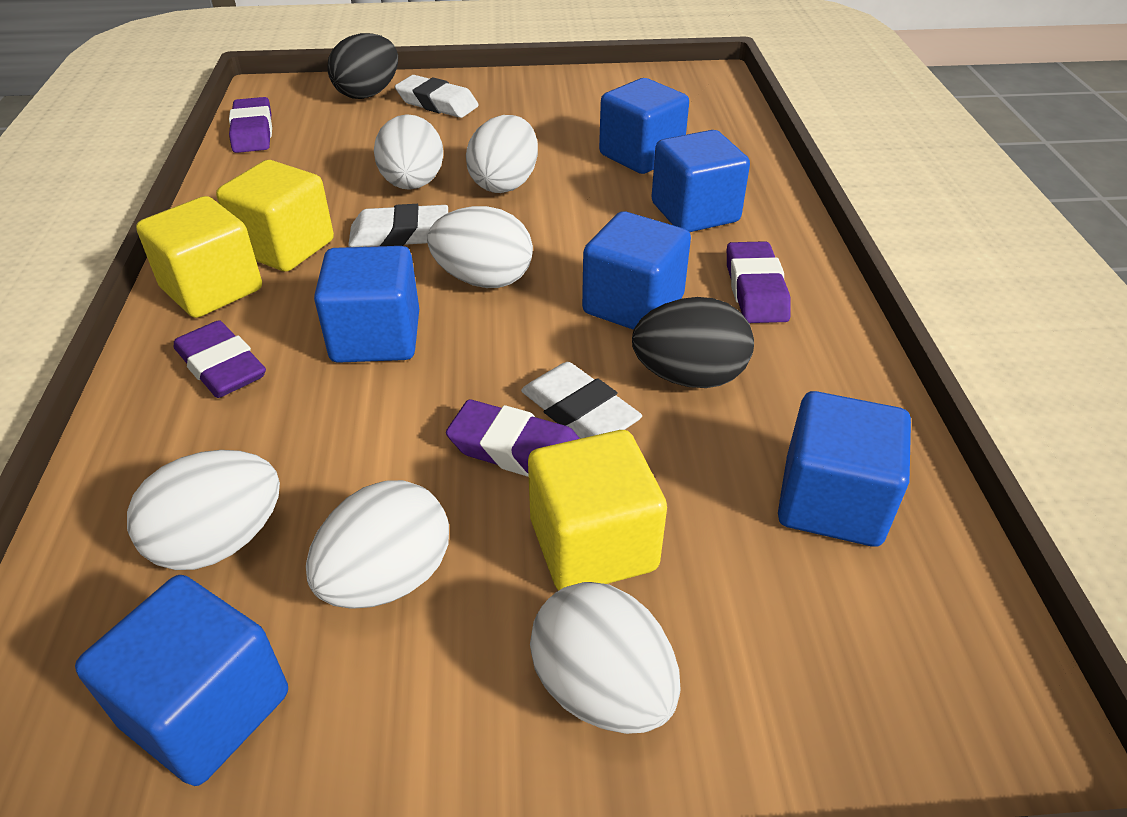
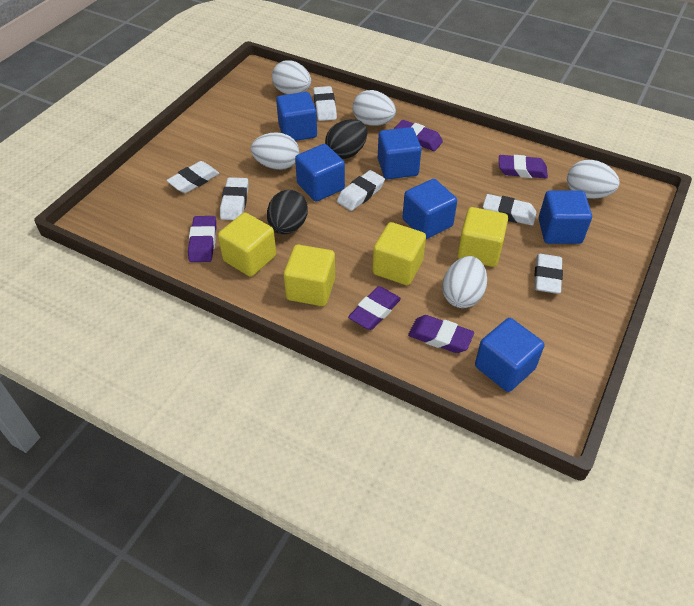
purple eraser: 4 -> 5
white egg: 6 -> 5
white eraser: 3 -> 6
yellow cube: 3 -> 4

